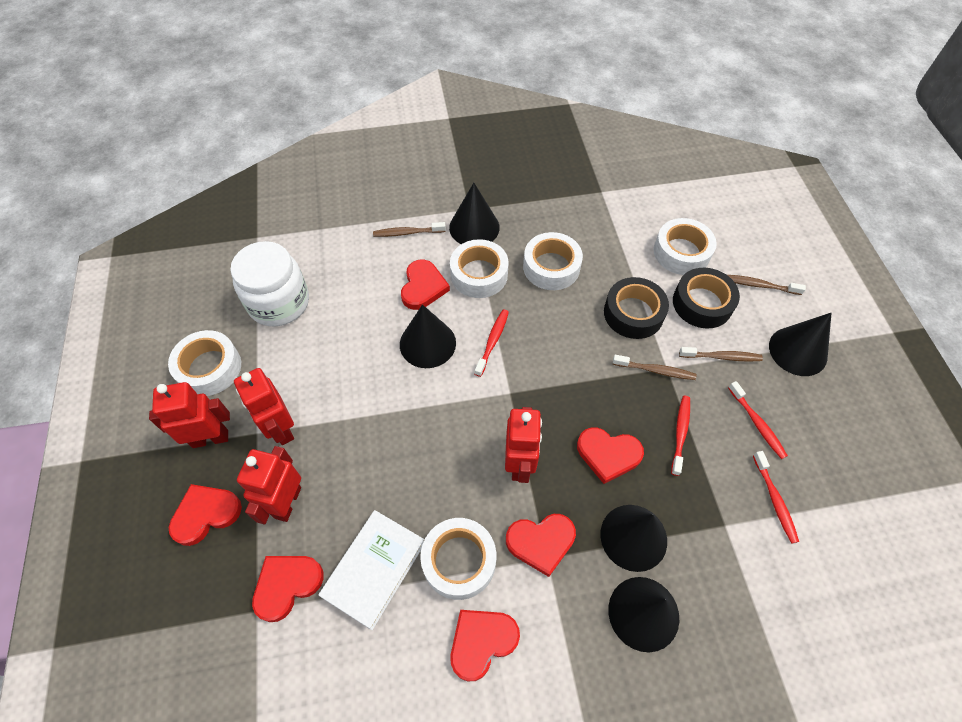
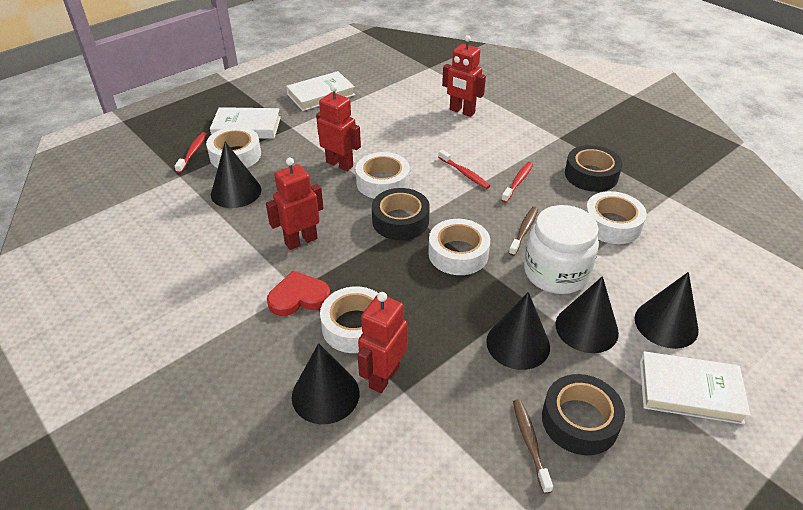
black tape: 2 -> 3
brown toothbrush: 4 -> 2
red heart: 6 -> 1
red toothbrush: 4 -> 3
white book: 1 -> 3

